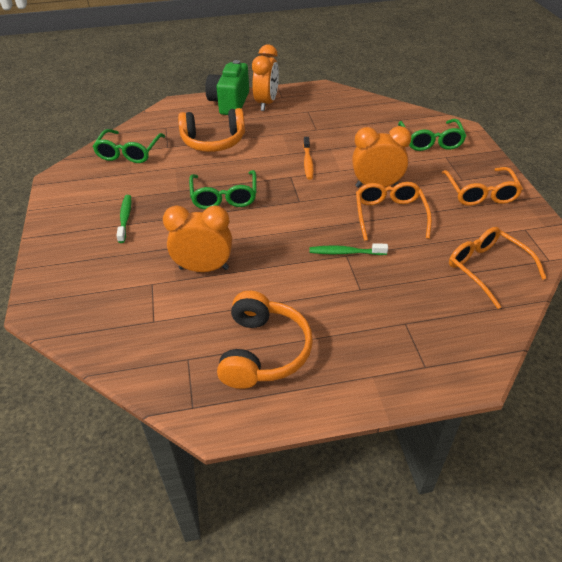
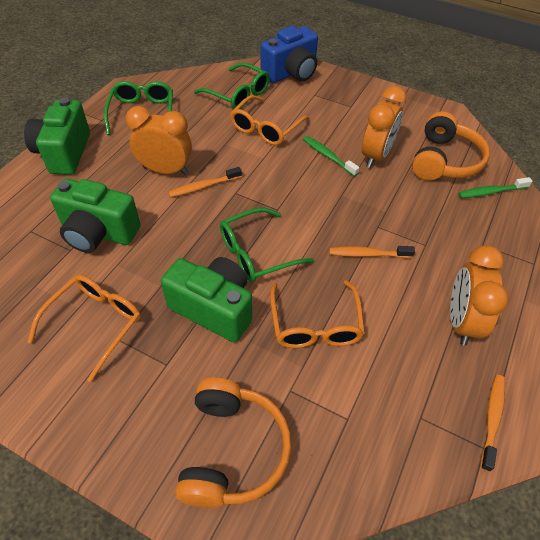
blue camera: 0 -> 1
green camera: 1 -> 3
orange toothbrush: 1 -> 3

